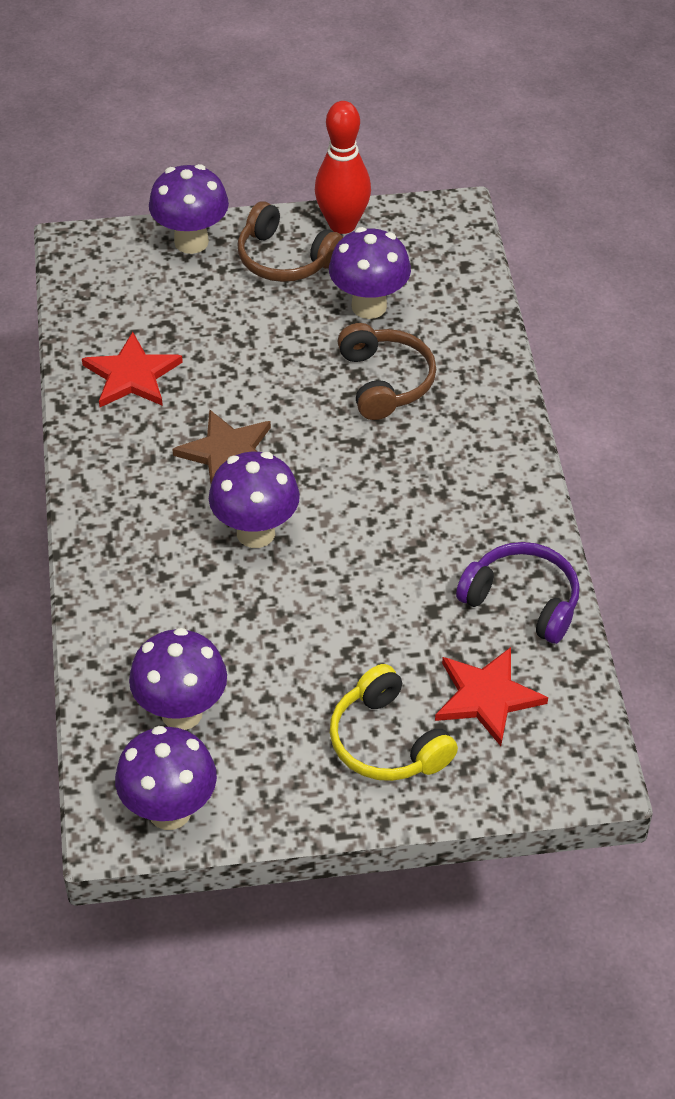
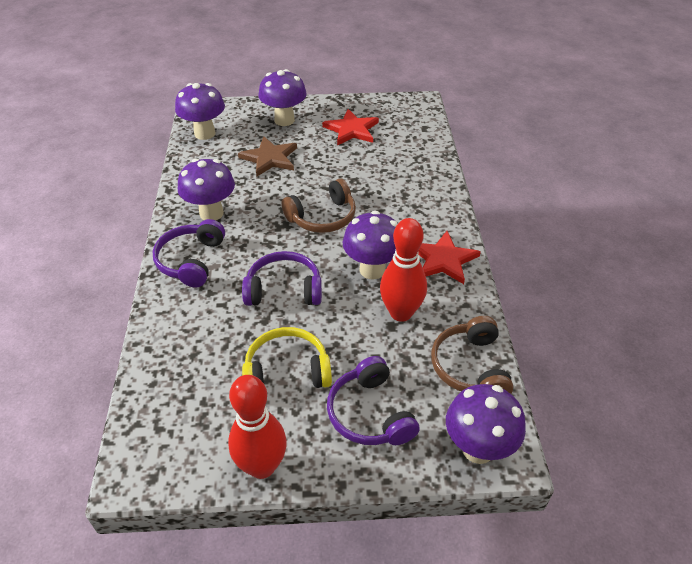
purple headphones: 1 -> 3
red bowling pin: 1 -> 2

